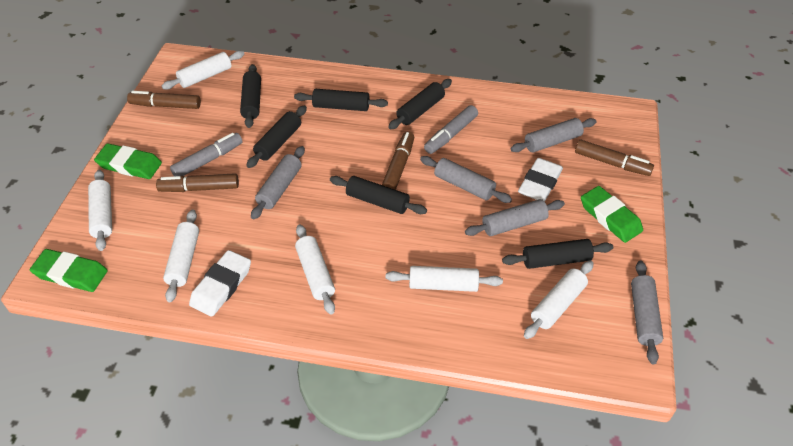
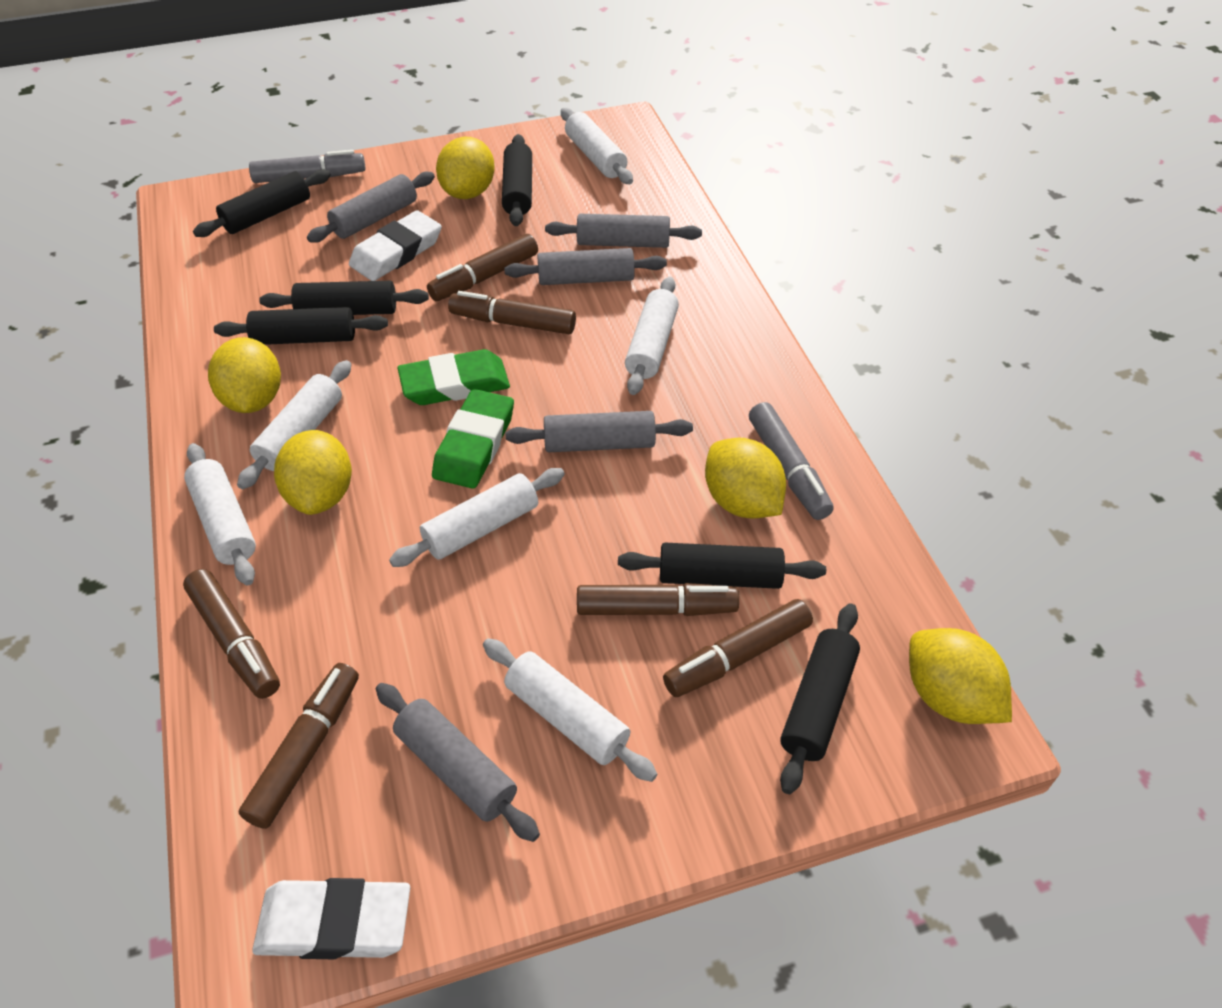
brown marker: 4 -> 6
green eraser: 3 -> 2
yellow lemon: 0 -> 5

